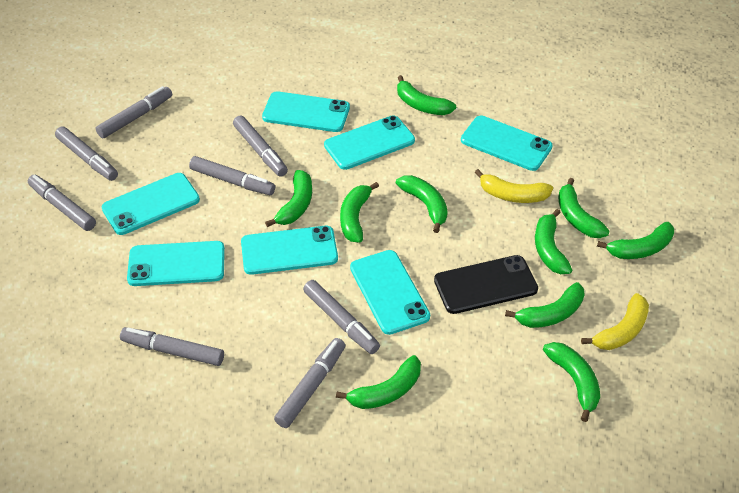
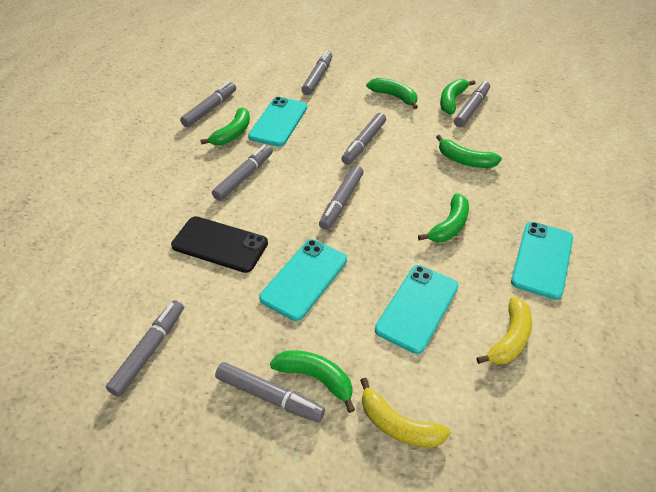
green banana: 10 -> 6
turquoise phone: 7 -> 4

